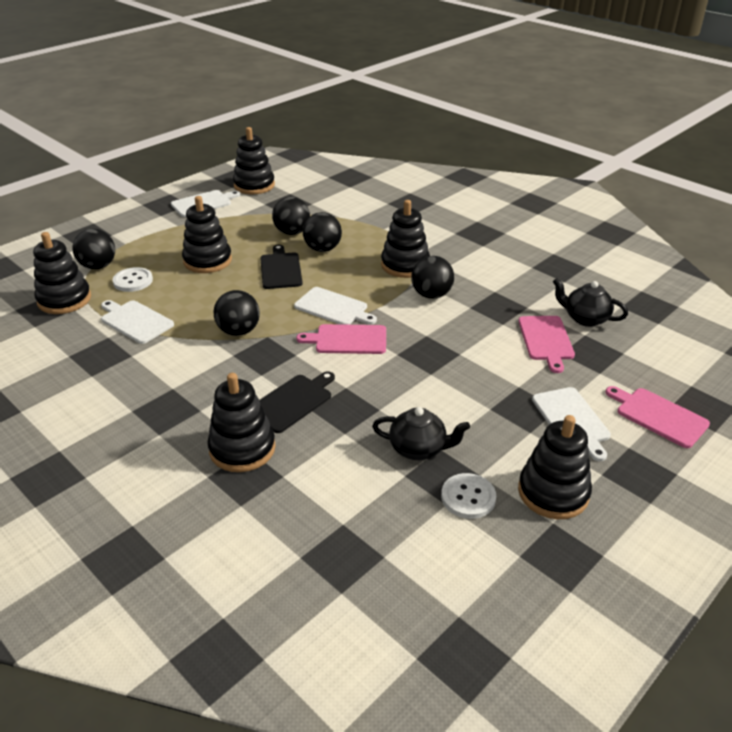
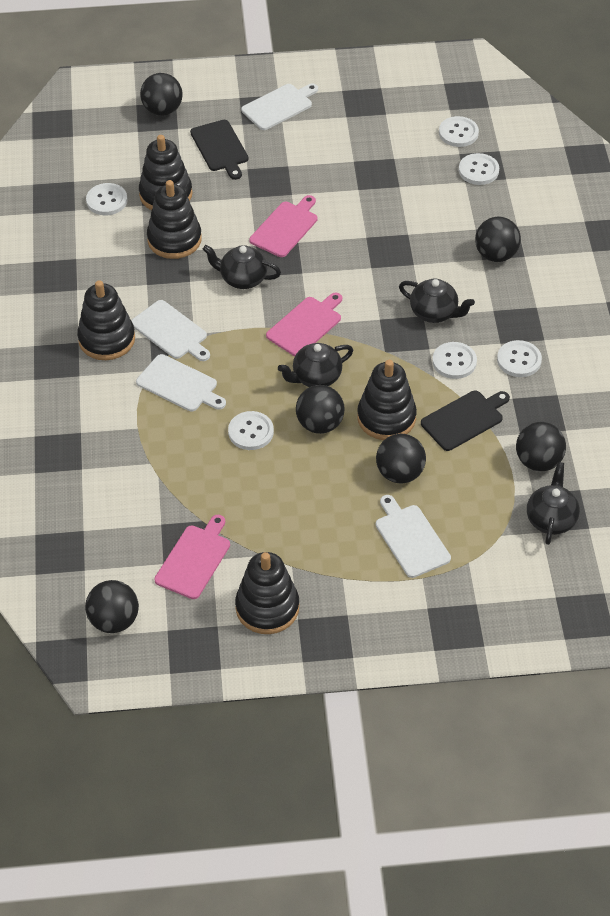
black ball: 5 -> 6
black stacking toy: 6 -> 5
black teapot: 2 -> 4
white button: 2 -> 6

